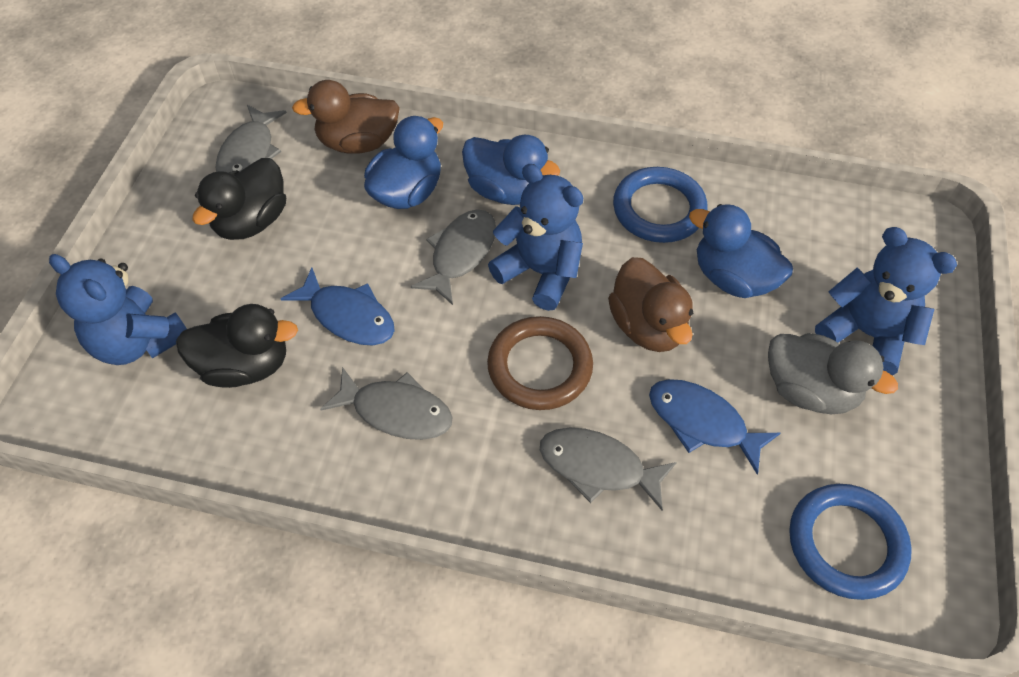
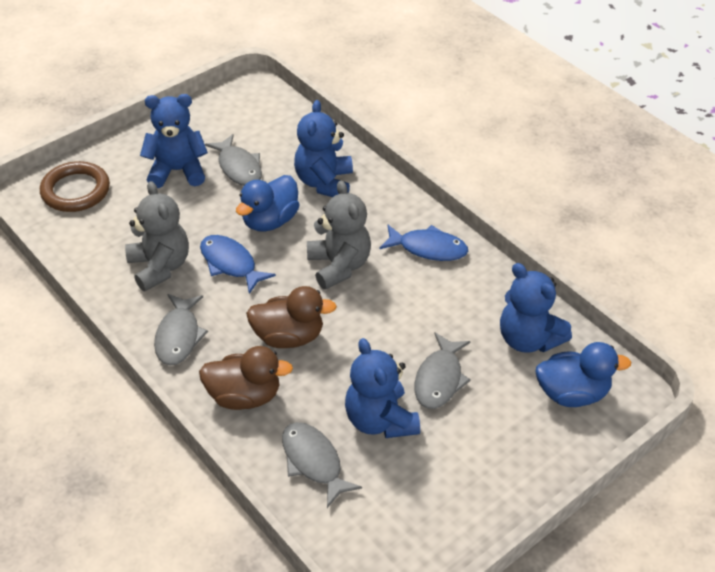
black duck: 2 -> 0
blue duck: 3 -> 2
blue ring: 2 -> 0
blue teddy bear: 3 -> 4
grey duck: 1 -> 0
grey teddy bear: 0 -> 2

